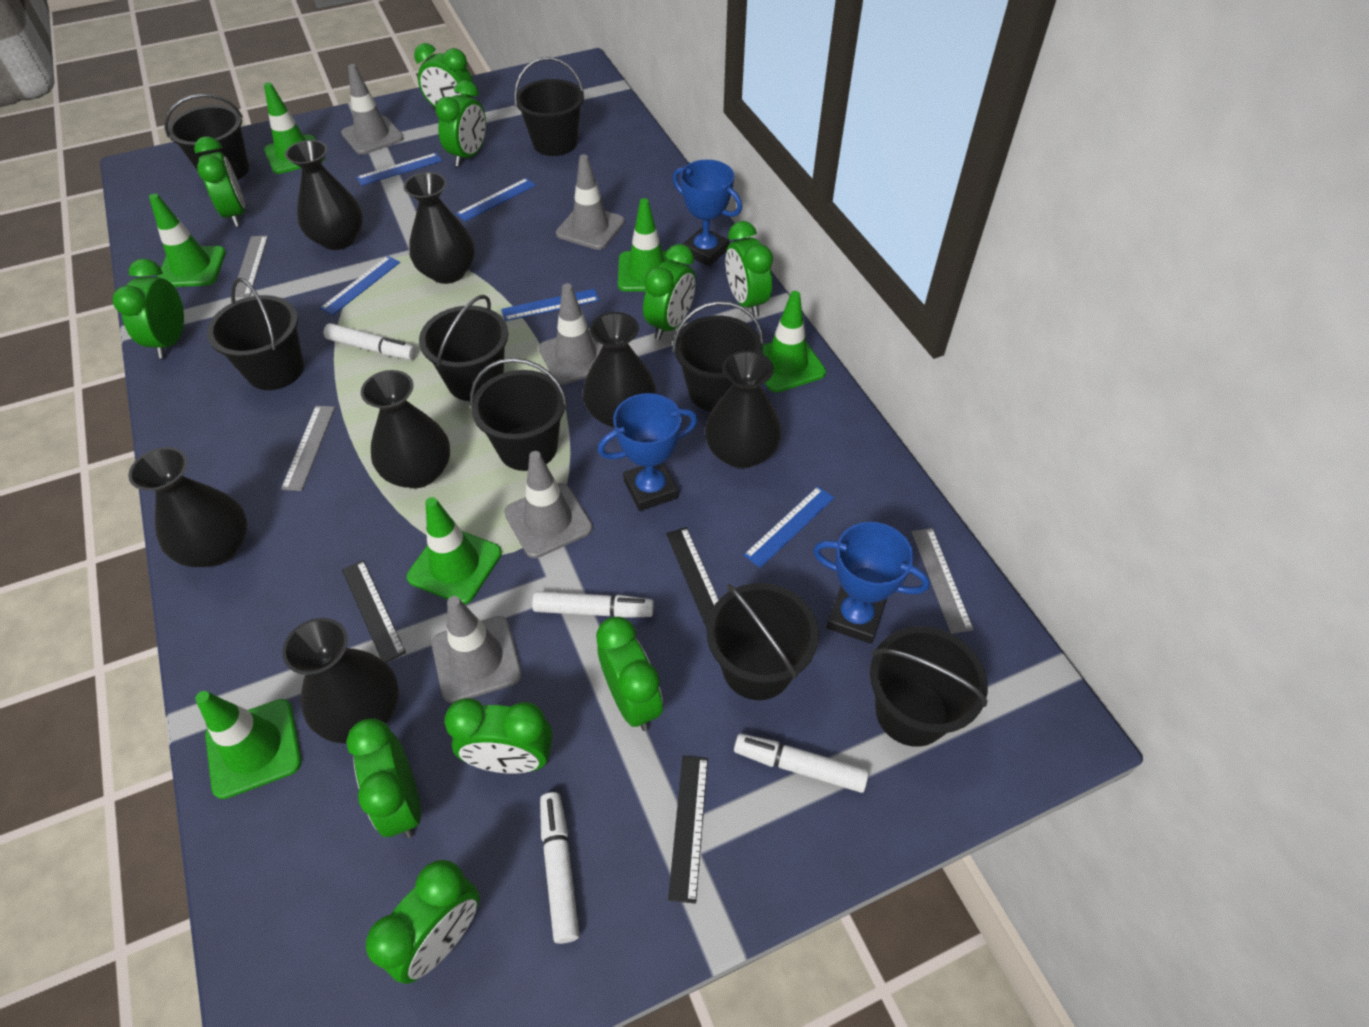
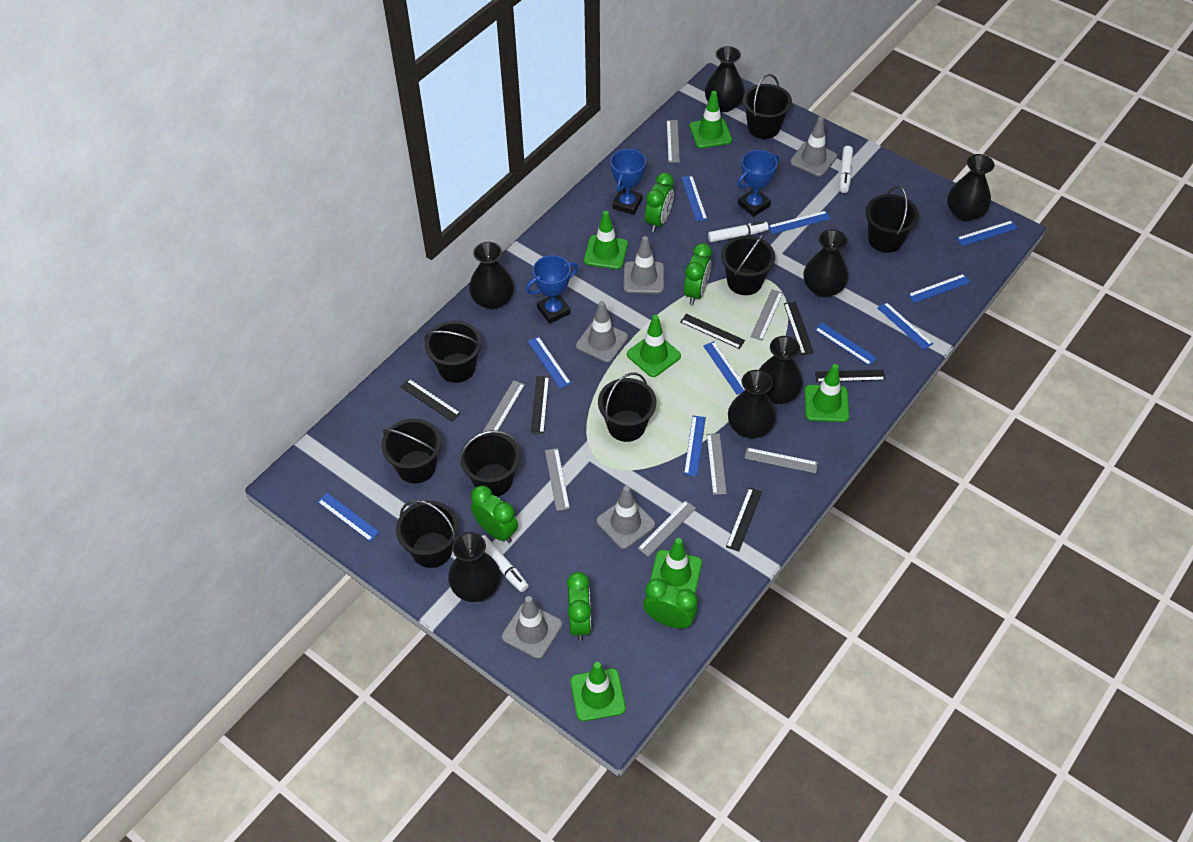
black ruler: 3 -> 6
blue ruler: 5 -> 10
green clock: 10 -> 5
grey ruler: 3 -> 7
white marker: 4 -> 3

